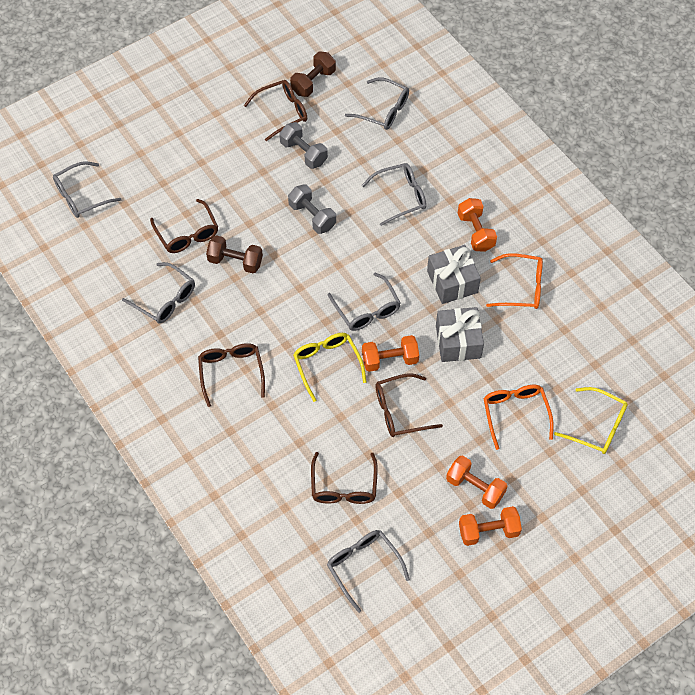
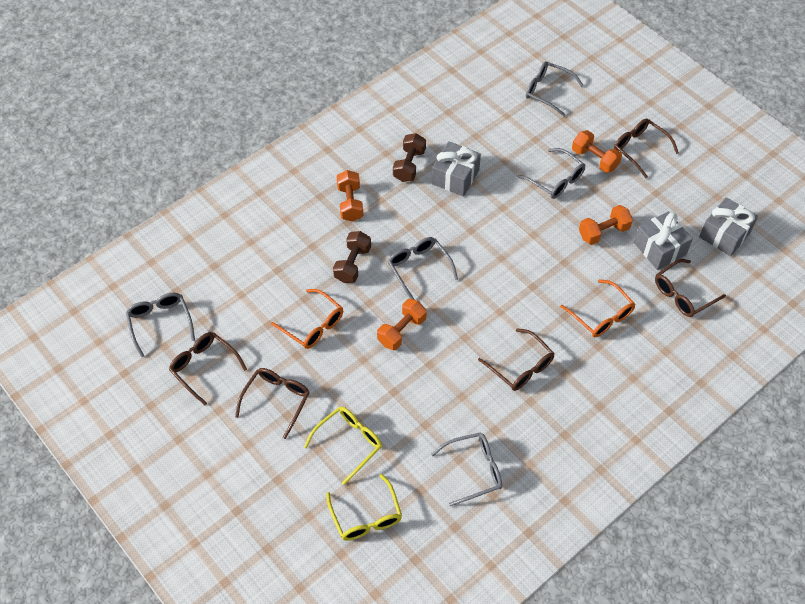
grey dumbbell: 2 -> 0
grey gift: 2 -> 3
grey glasses: 6 -> 5

